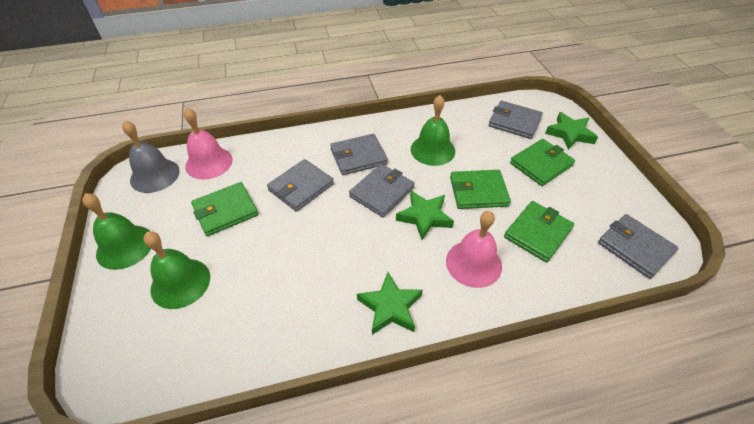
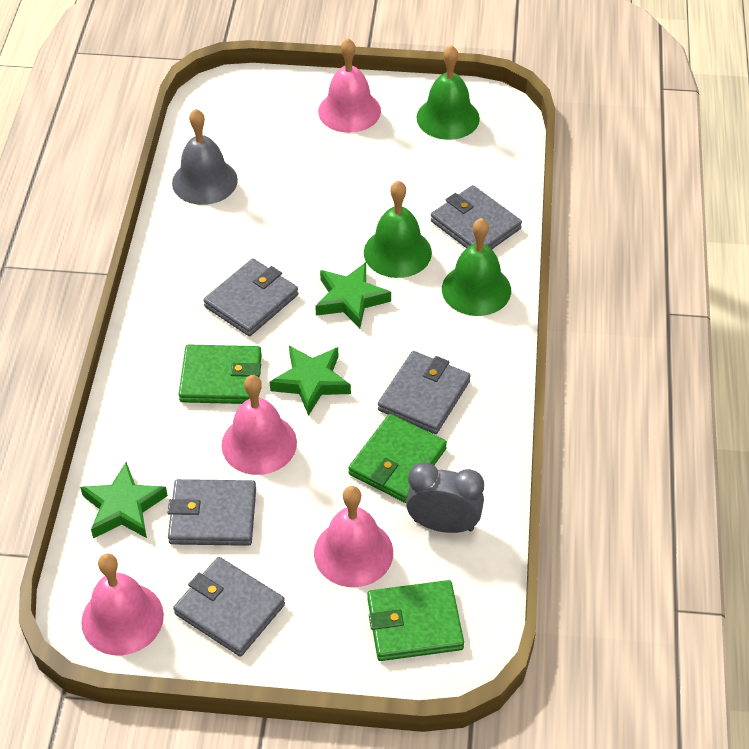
green wallet: 4 -> 3
grey clock: 0 -> 1
pink bell: 2 -> 4

